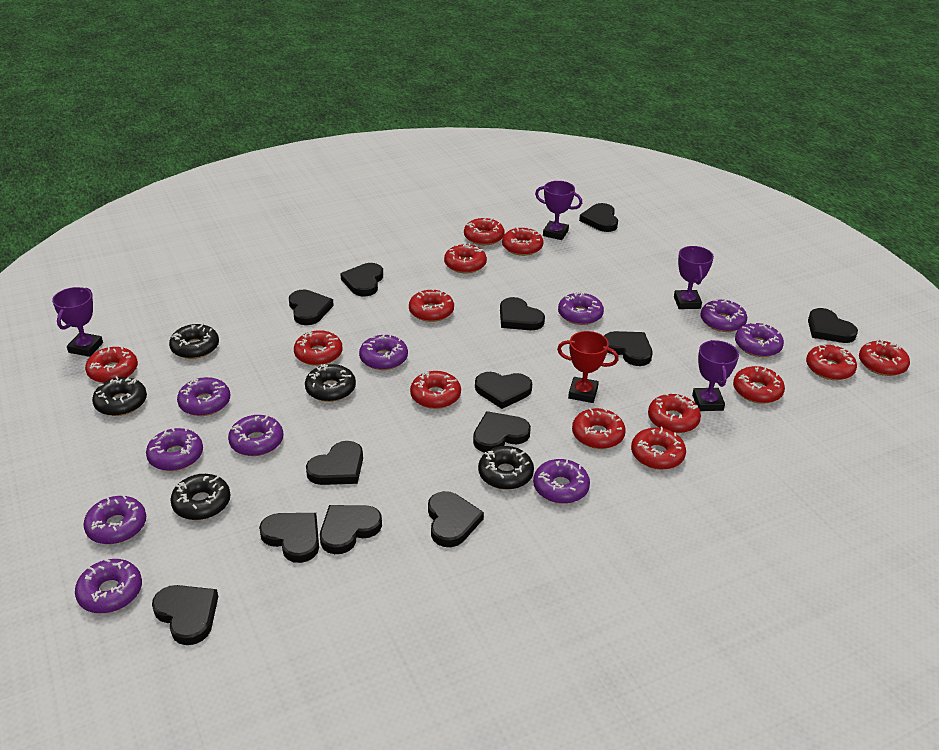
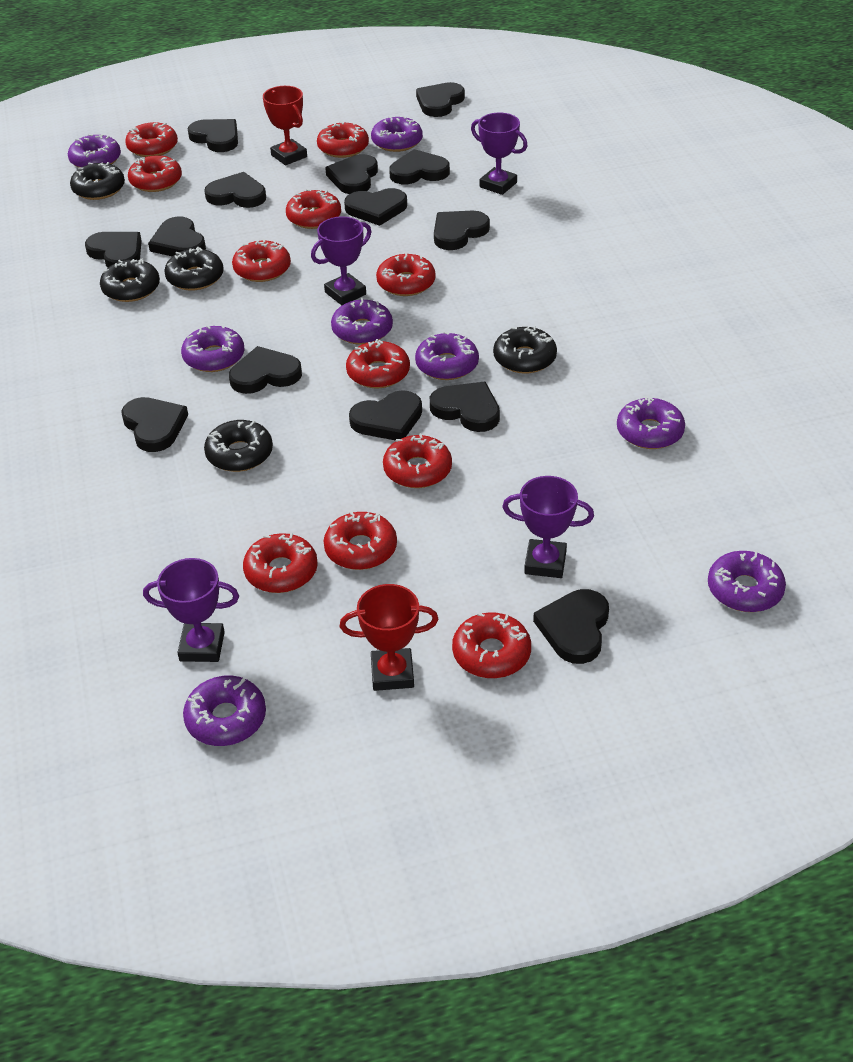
black heart: 13 -> 14
purple donut: 10 -> 8
red donut: 13 -> 11
red trophy: 1 -> 2

